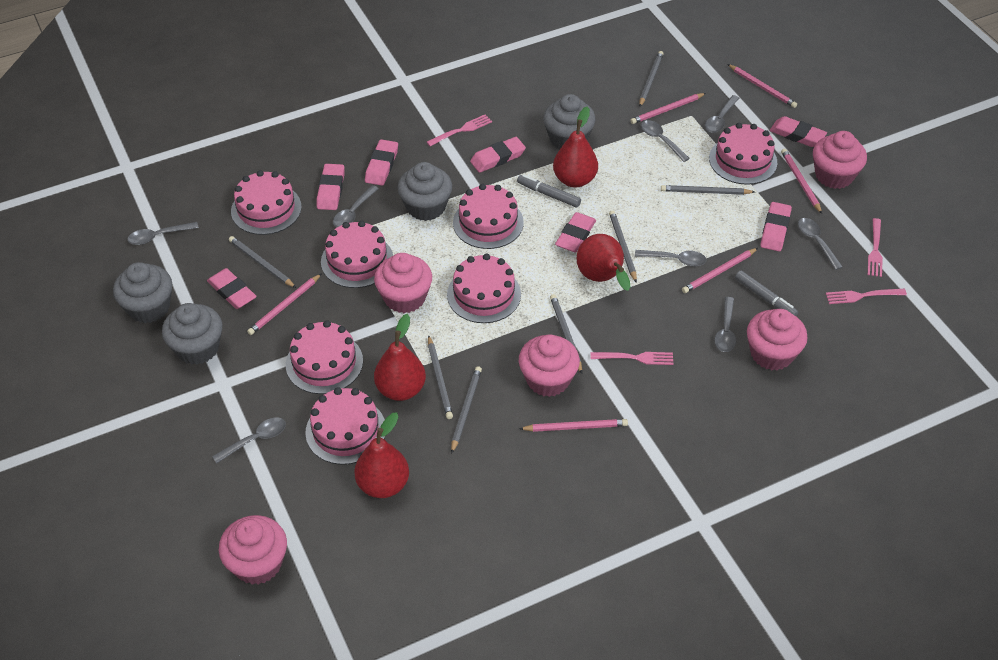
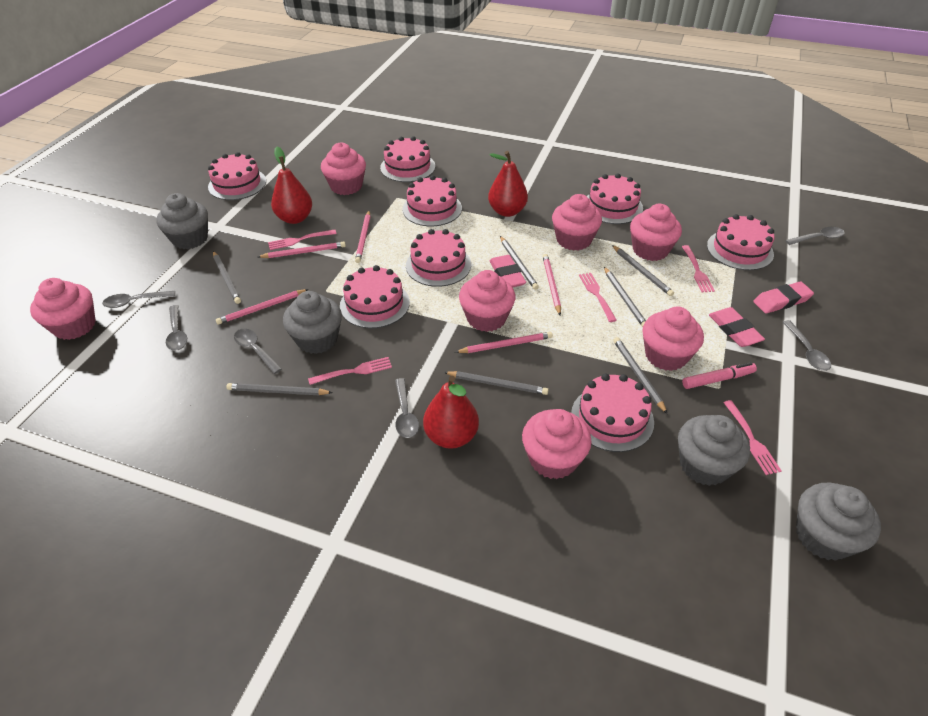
grey marker: 2 -> 0
grey spoon: 8 -> 6
pink cake: 7 -> 8
pink cupcake: 5 -> 7
pink eraser: 7 -> 3
pink fork: 4 -> 5
pink marker: 0 -> 1
pink pencil: 6 -> 5
red pear: 4 -> 3

